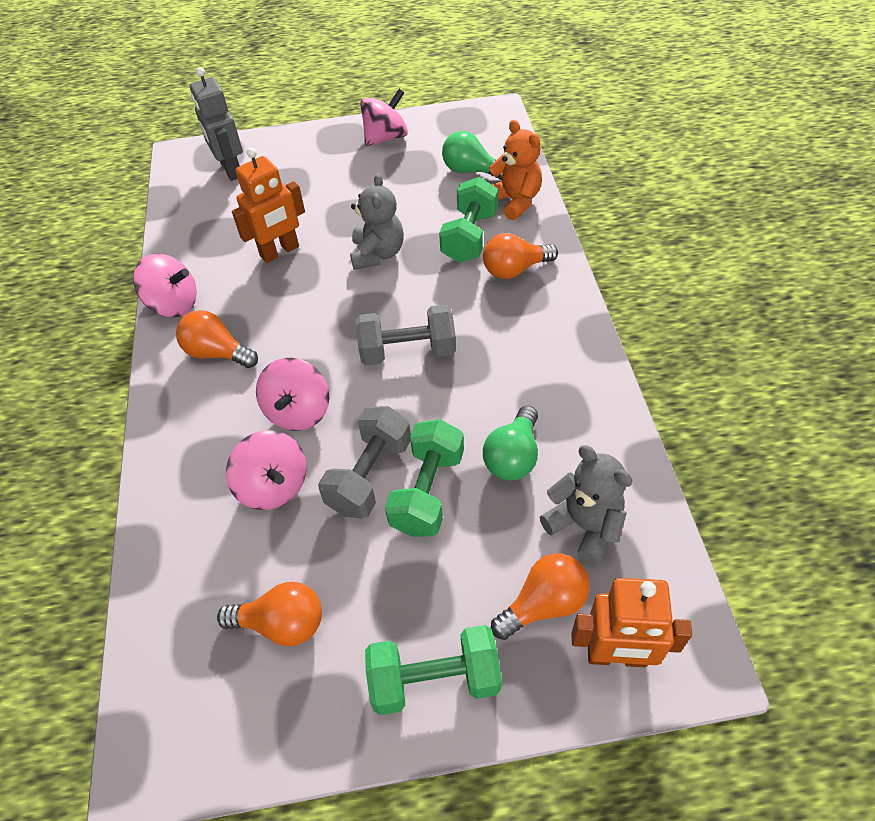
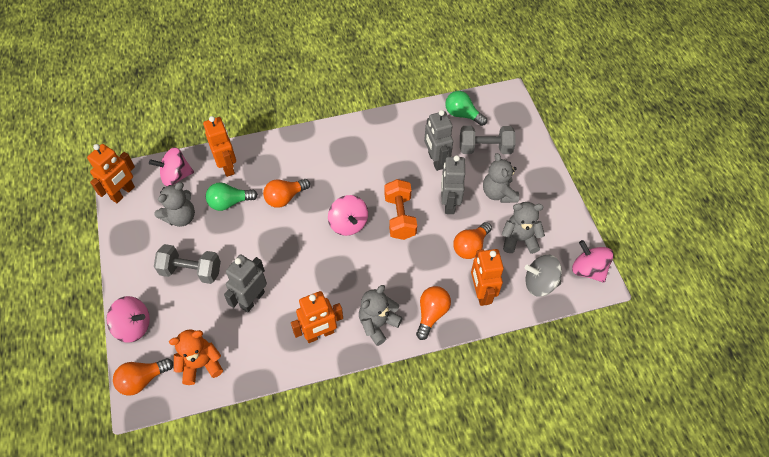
green dumbbell: 3 -> 0
grey robot: 1 -> 3
grey spinning top: 0 -> 1
grey teddy bear: 2 -> 4
orange dumbbell: 0 -> 1
orange robot: 2 -> 4

